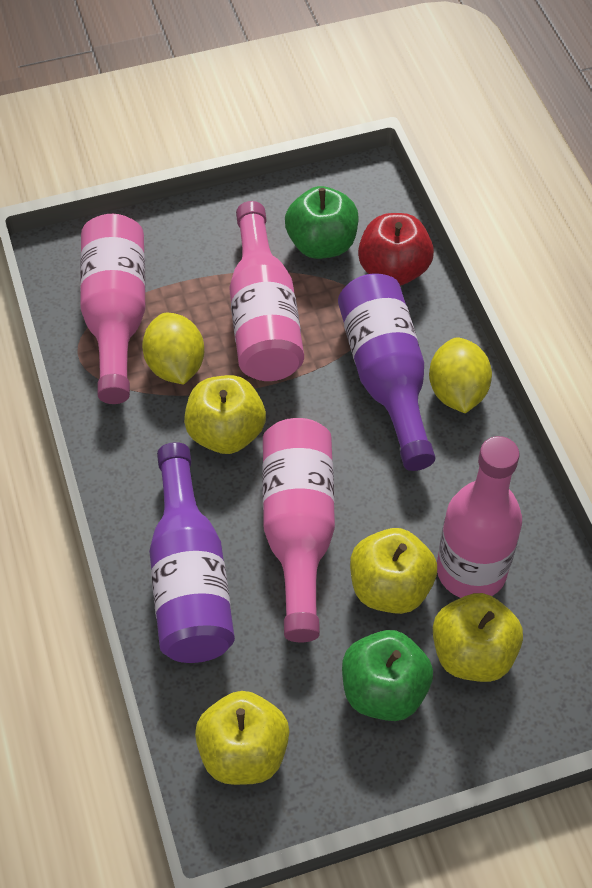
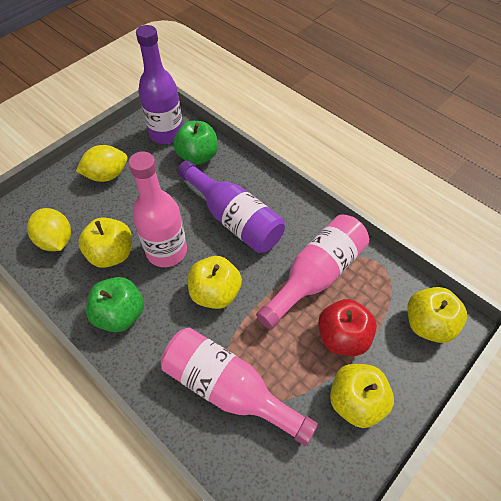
pink bottle: 4 -> 3

